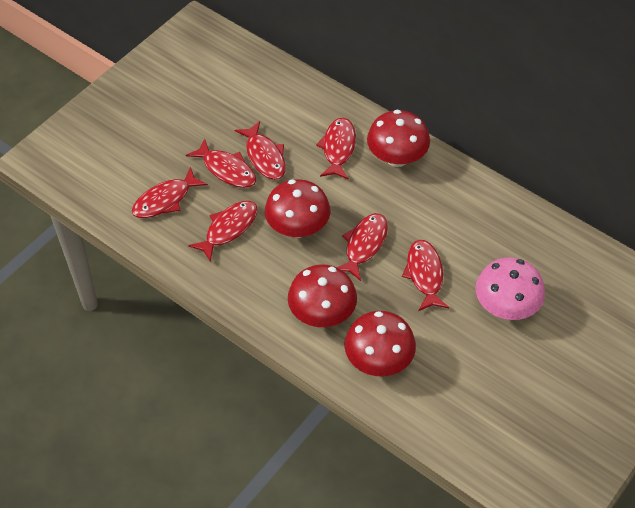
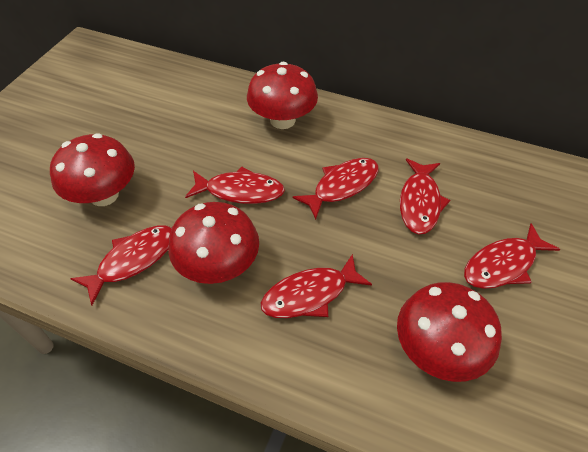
pink mushroom: 1 -> 0
red fish: 7 -> 6

